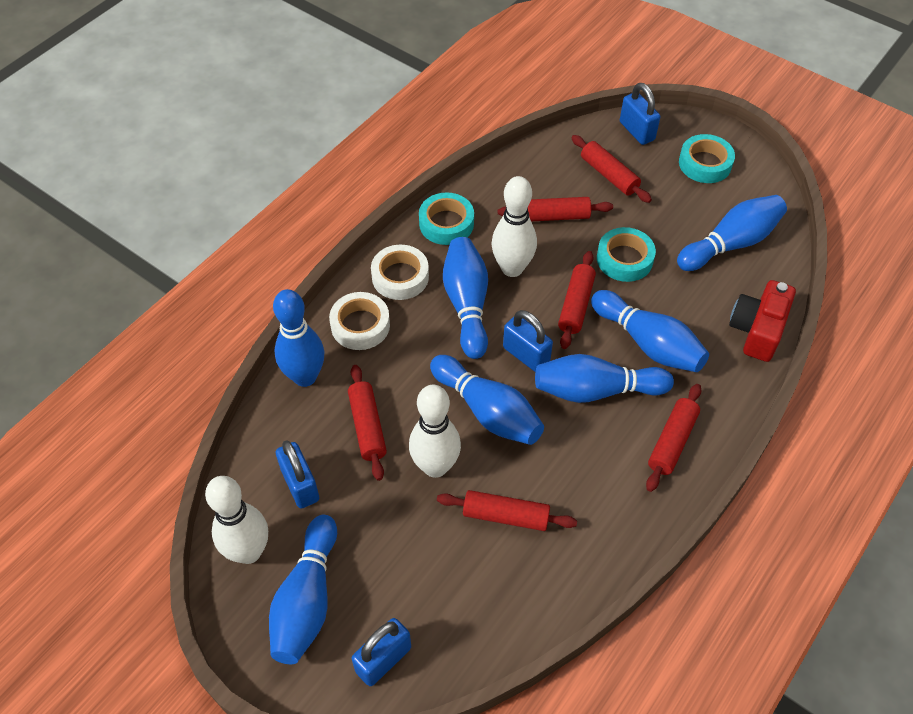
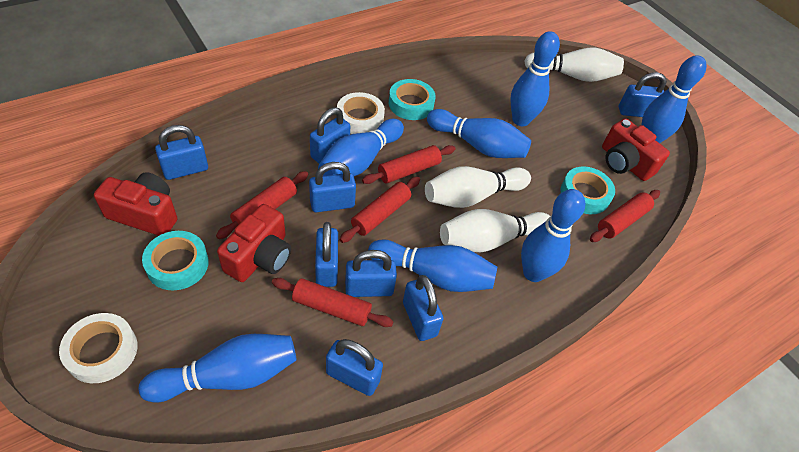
blue padlock: 4 -> 8
red camera: 1 -> 3
red rolling pin: 6 -> 5

